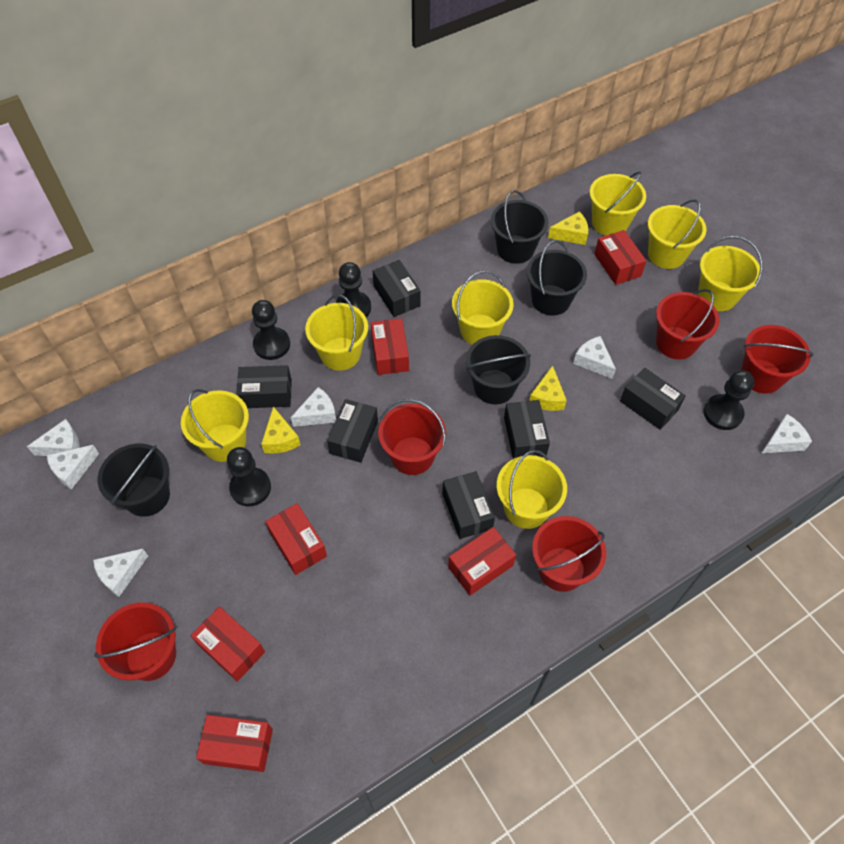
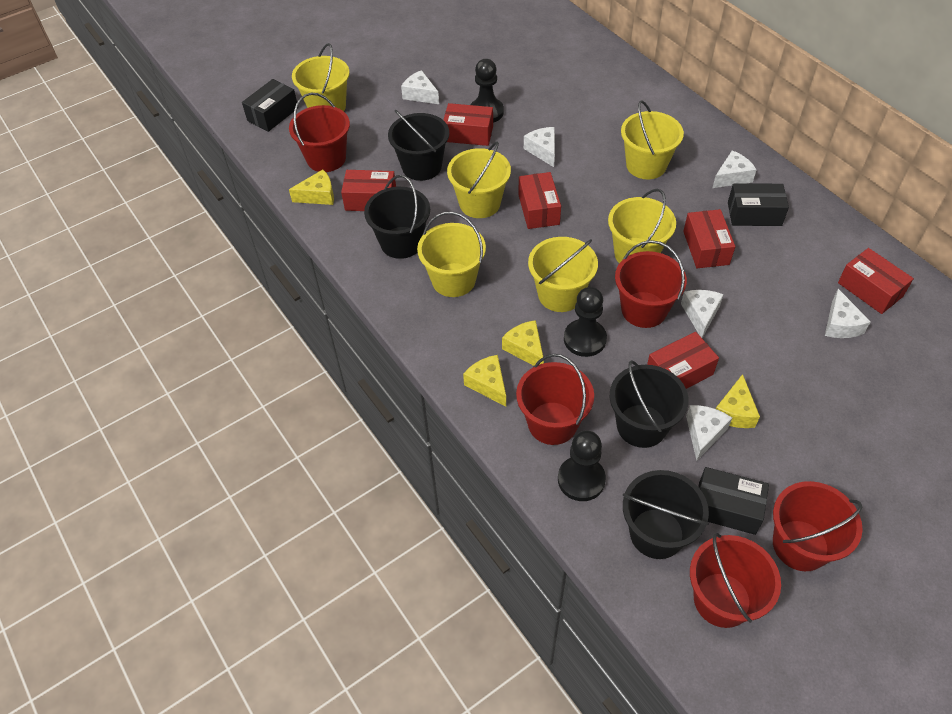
black box: 6 -> 3
black pawn: 4 -> 3
yellow bucket: 7 -> 6
yellow cheese: 3 -> 4

